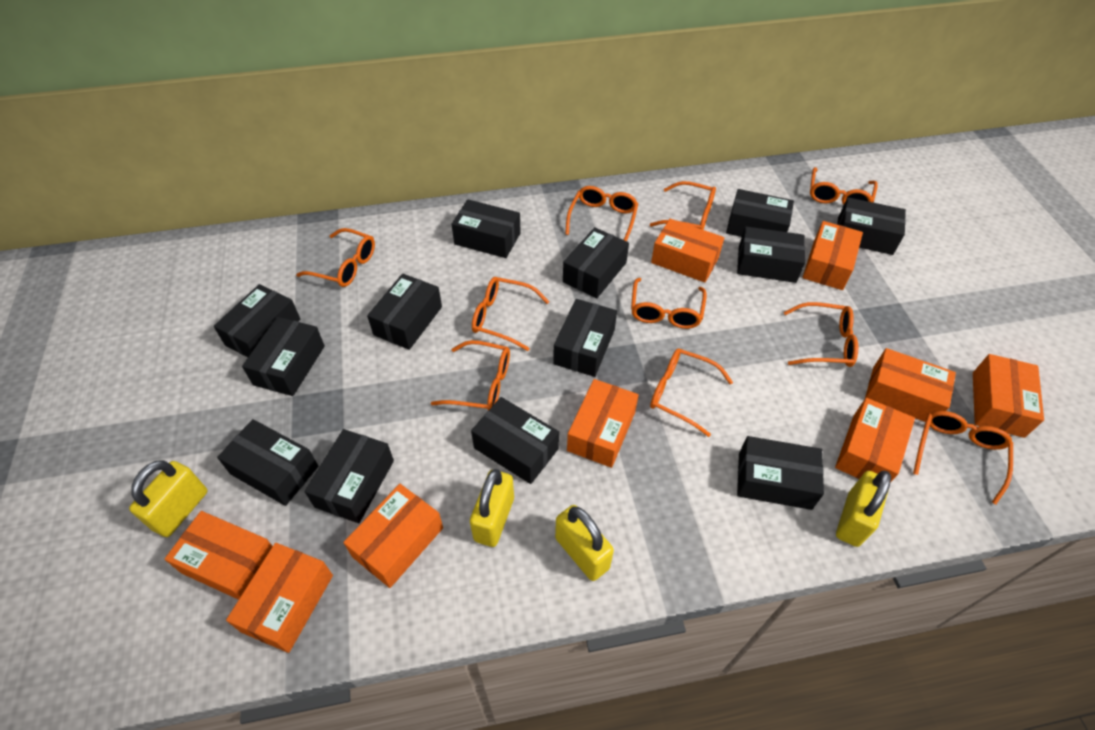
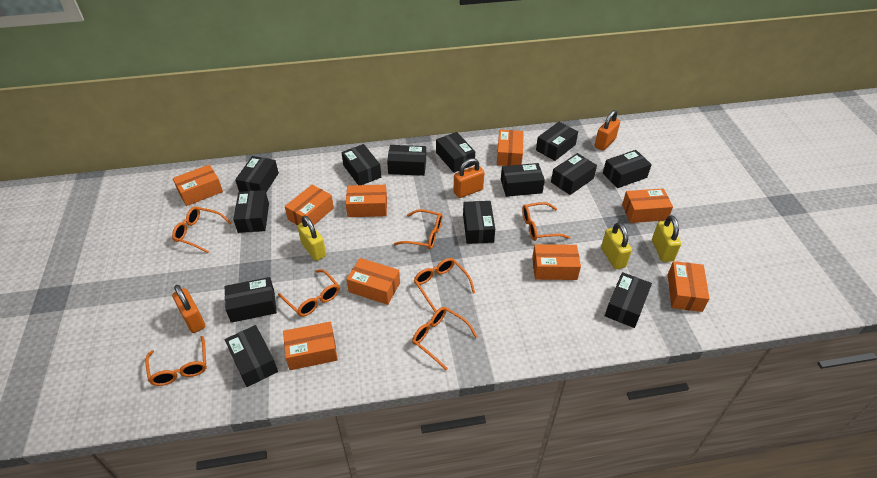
orange glasses: 10 -> 7
orange padlock: 0 -> 3
yellow padlock: 4 -> 3

